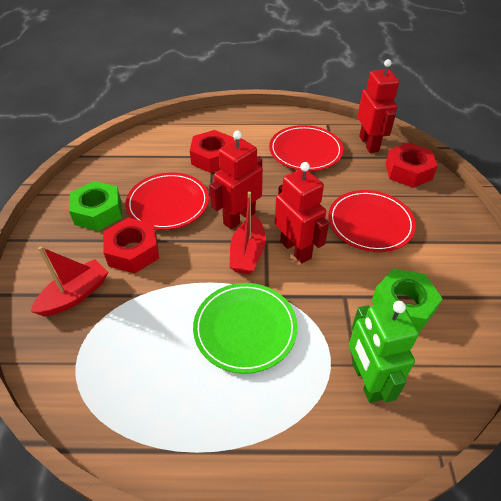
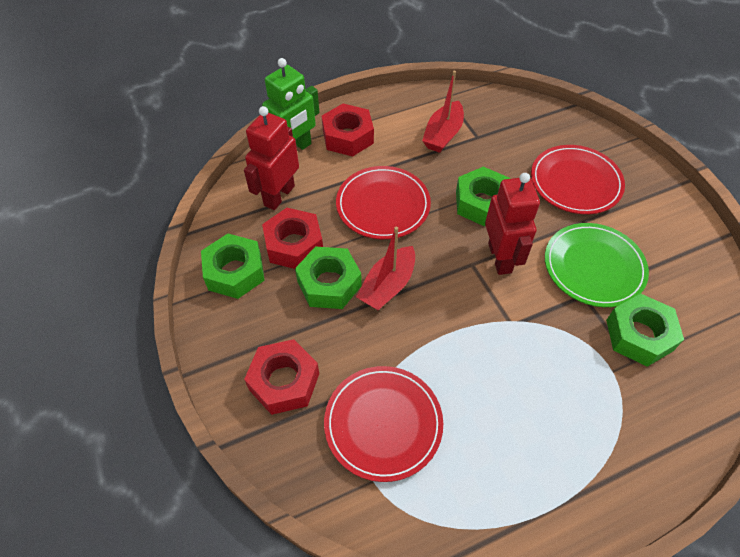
green nut: 2 -> 4
red robot: 3 -> 2

